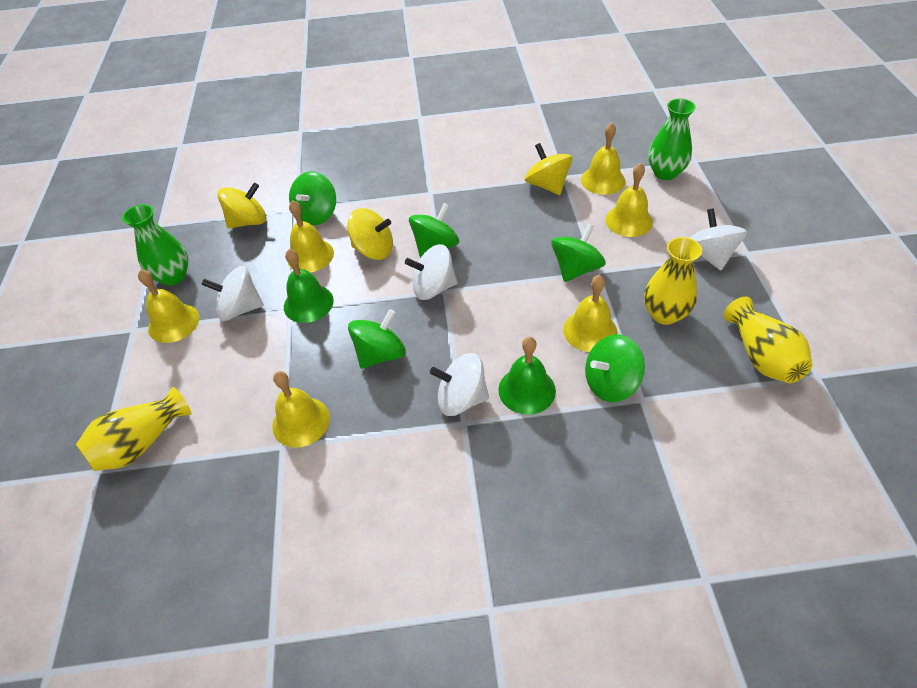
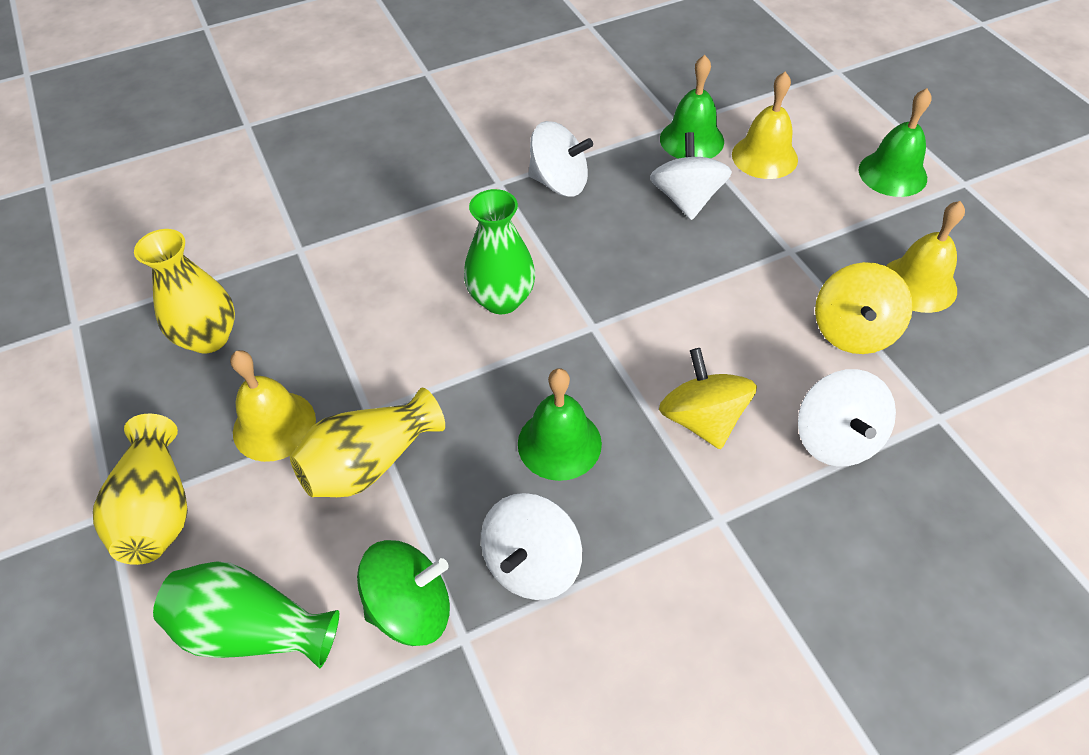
green bell: 2 -> 3
green spinning top: 5 -> 1
yellow bell: 6 -> 3
yellow spinning top: 3 -> 2

